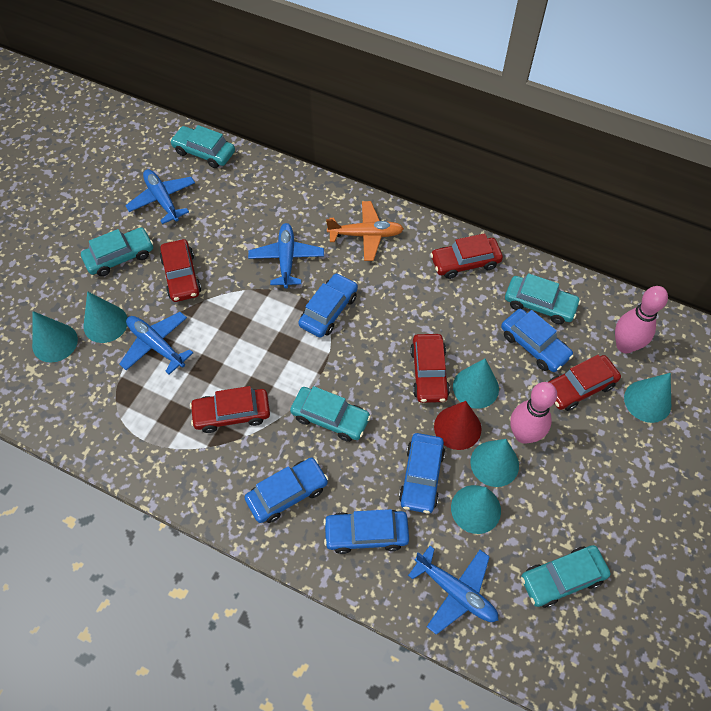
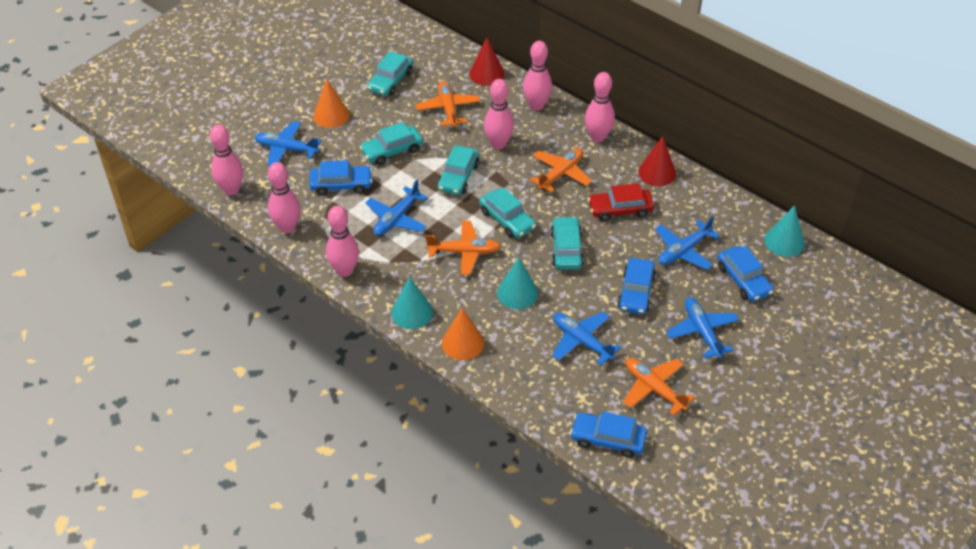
blue car: 5 -> 4
blue plane: 4 -> 5
orange cone: 0 -> 2
orange plane: 1 -> 4
pink bowling pin: 2 -> 6
red car: 5 -> 1
red cone: 1 -> 2
turquoise cone: 6 -> 3

